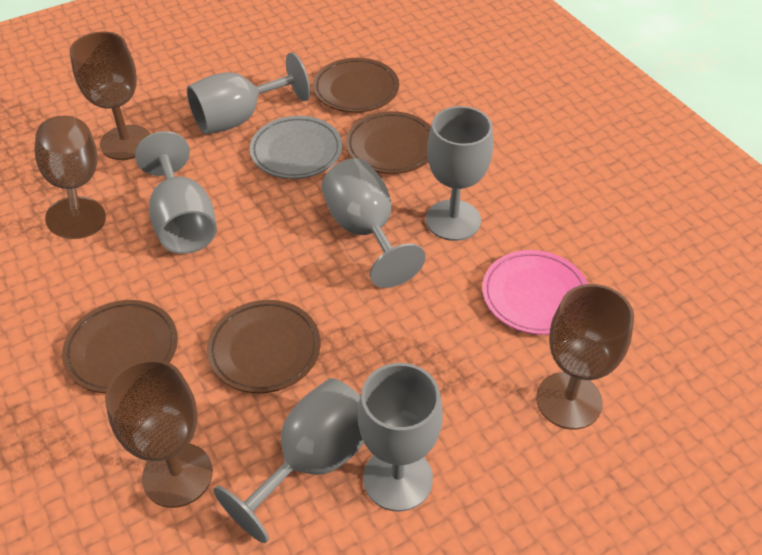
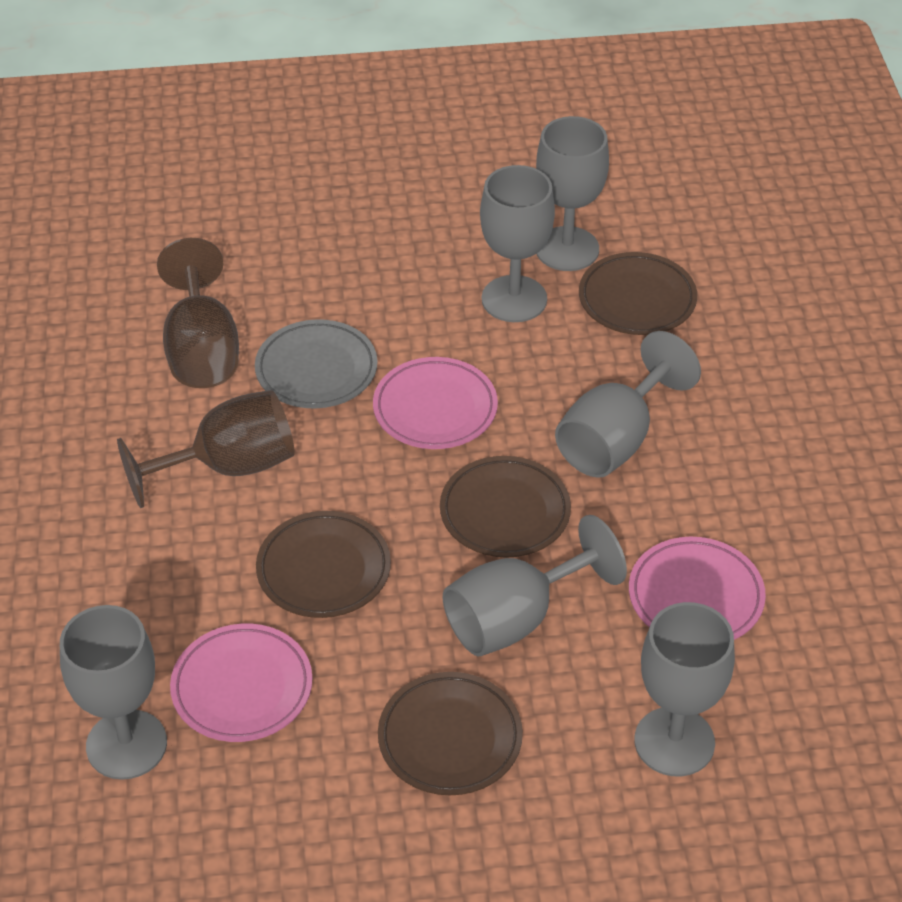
brown goblet: 4 -> 2
pink plate: 1 -> 3

